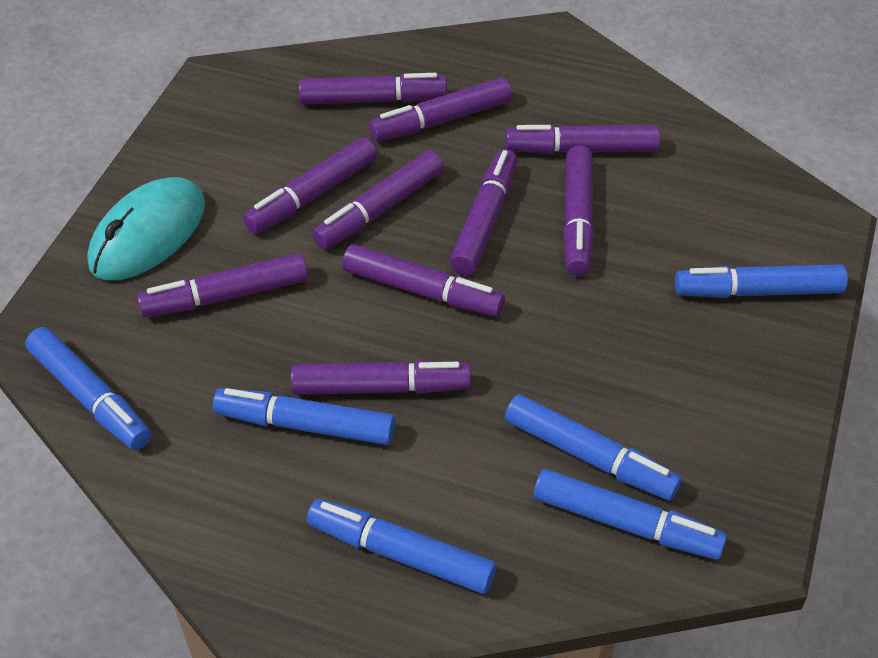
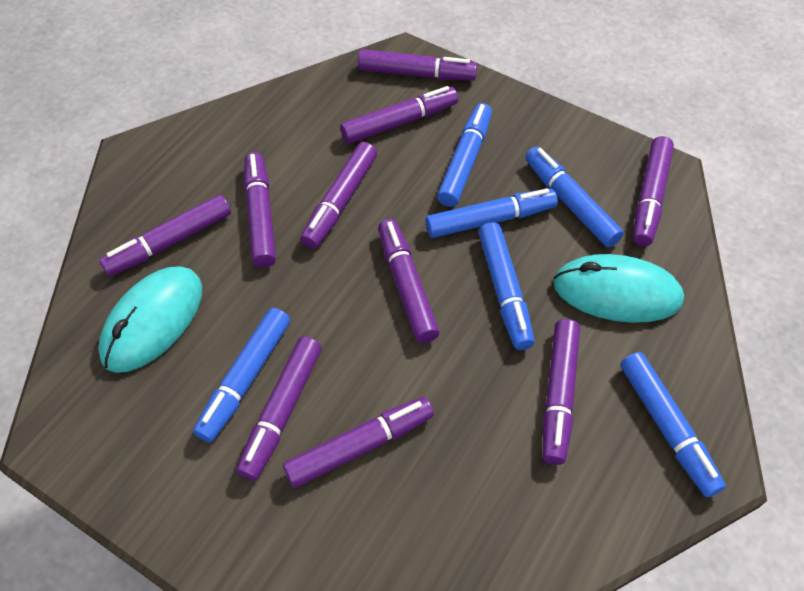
turquoise mouse: 1 -> 2

